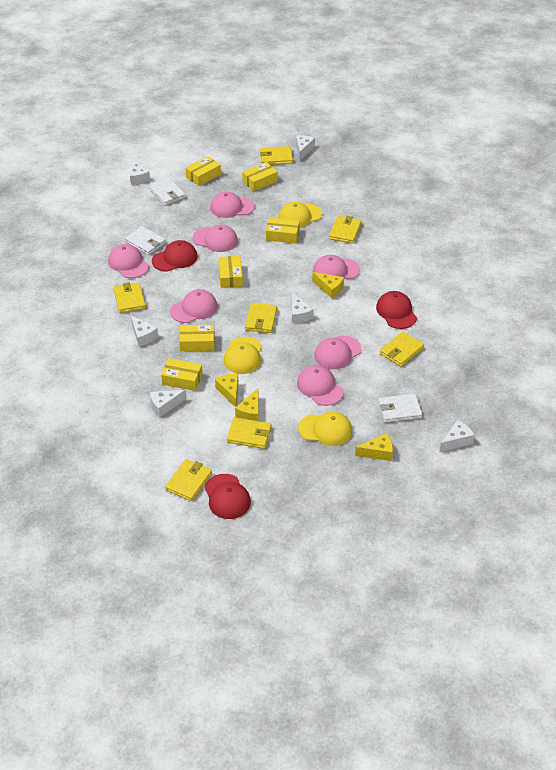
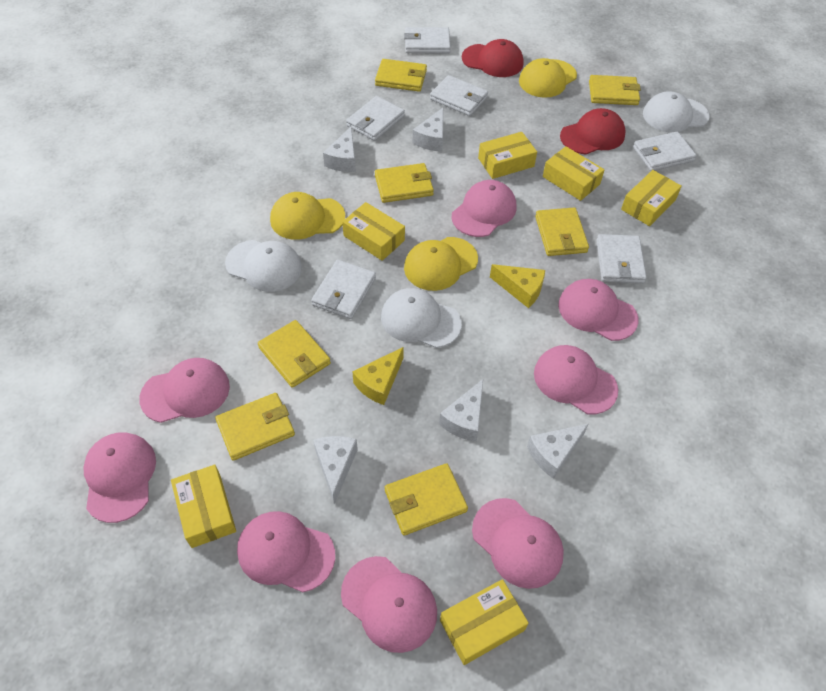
pink cap: 7 -> 8
red cap: 3 -> 2
white cap: 0 -> 3
white cheese: 6 -> 5
white wallet: 3 -> 6
yellow cheese: 4 -> 2

